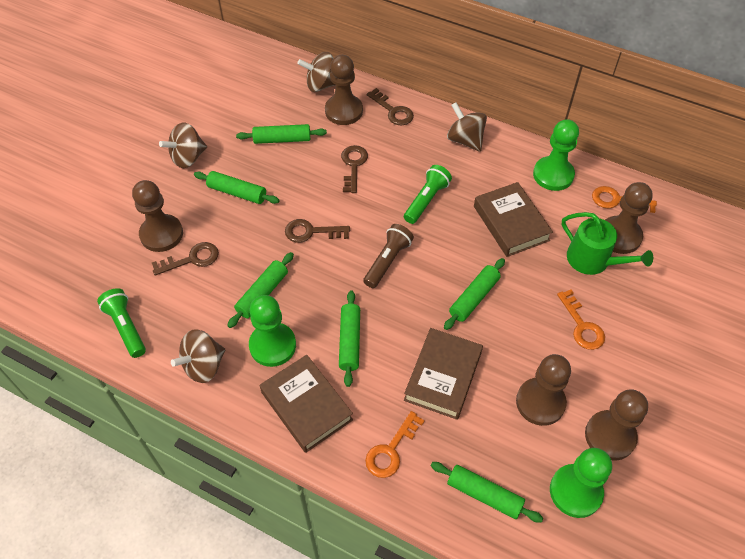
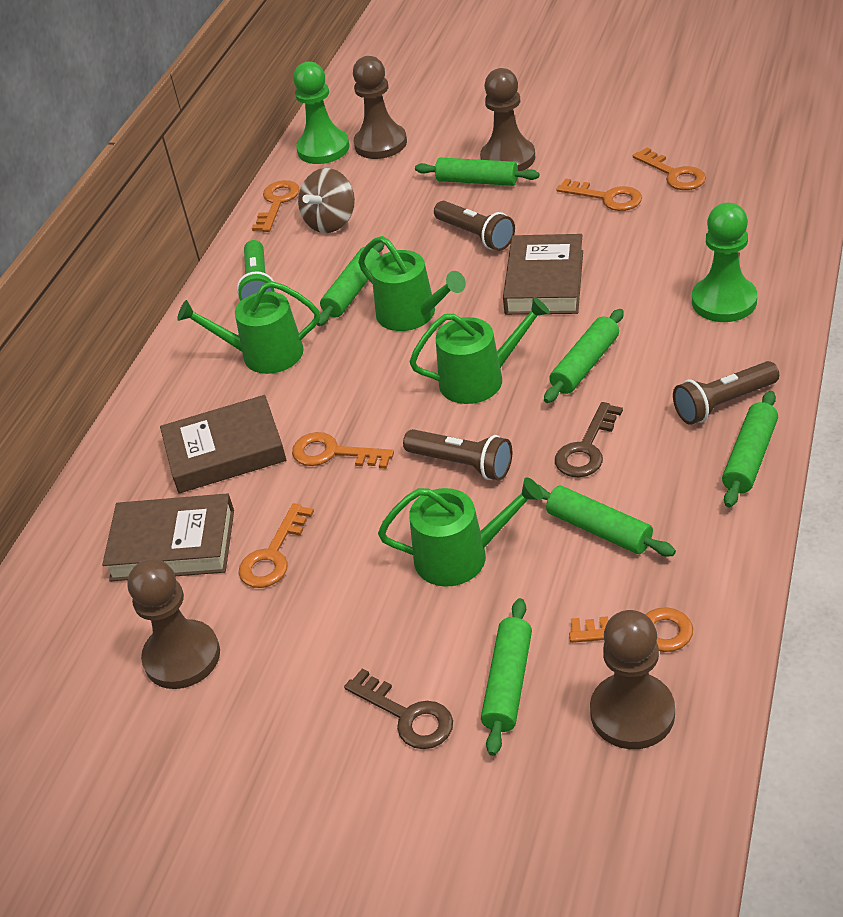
brown flashlight: 1 -> 3
brown key: 4 -> 2
brown pawn: 5 -> 4
brown spinning top: 4 -> 1
green flashlight: 2 -> 1
green pawn: 3 -> 2
green watering can: 1 -> 4
orange key: 3 -> 6

